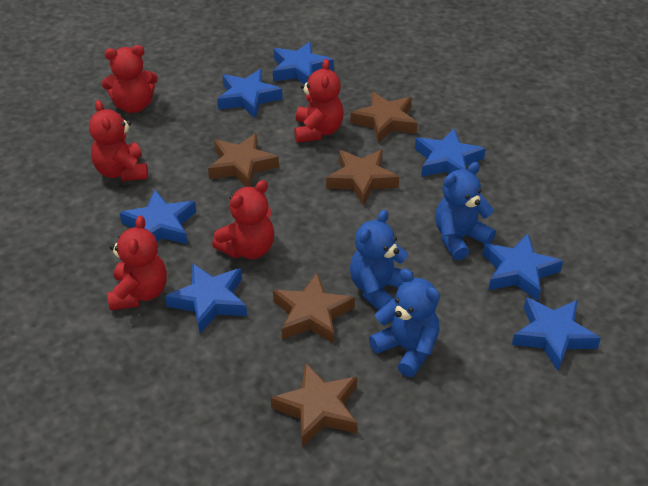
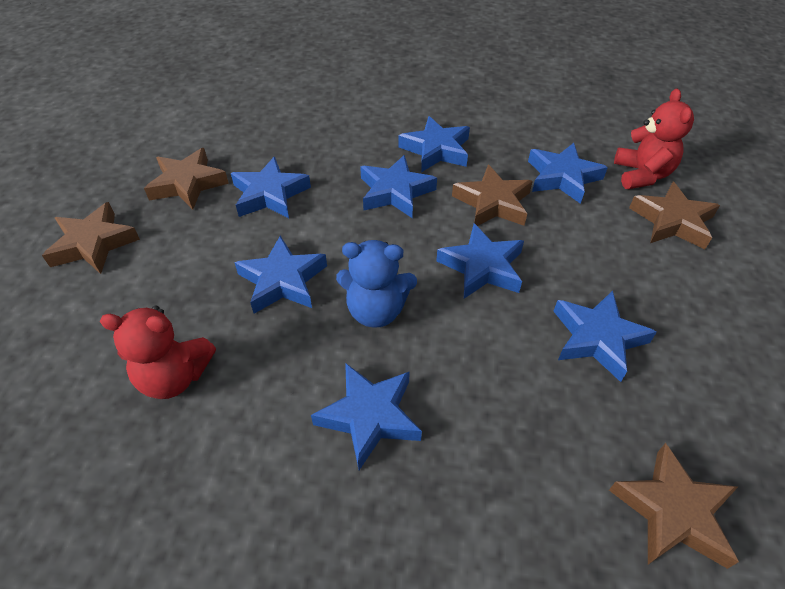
blue star: 7 -> 8
blue teddy bear: 3 -> 1
red teddy bear: 5 -> 2

